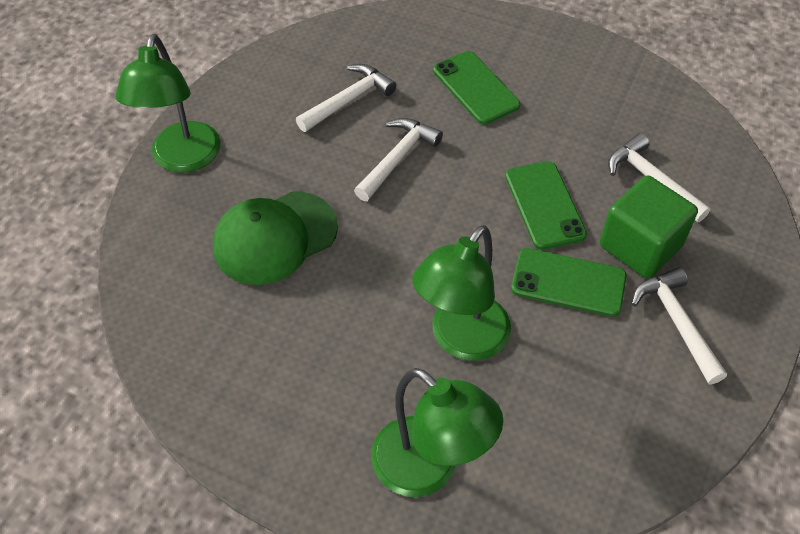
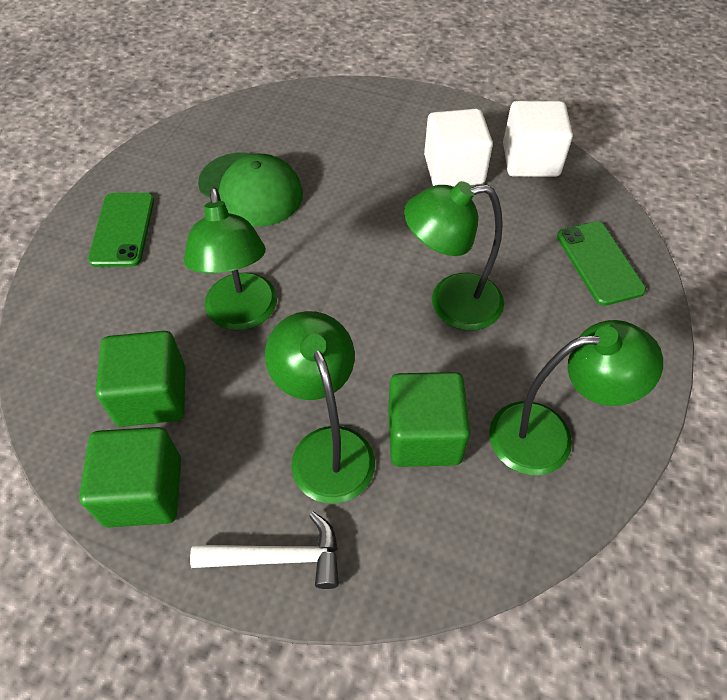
green cube: 1 -> 3
green lamp: 3 -> 4
green phone: 3 -> 2
white cube: 0 -> 2
white hammer: 4 -> 1

